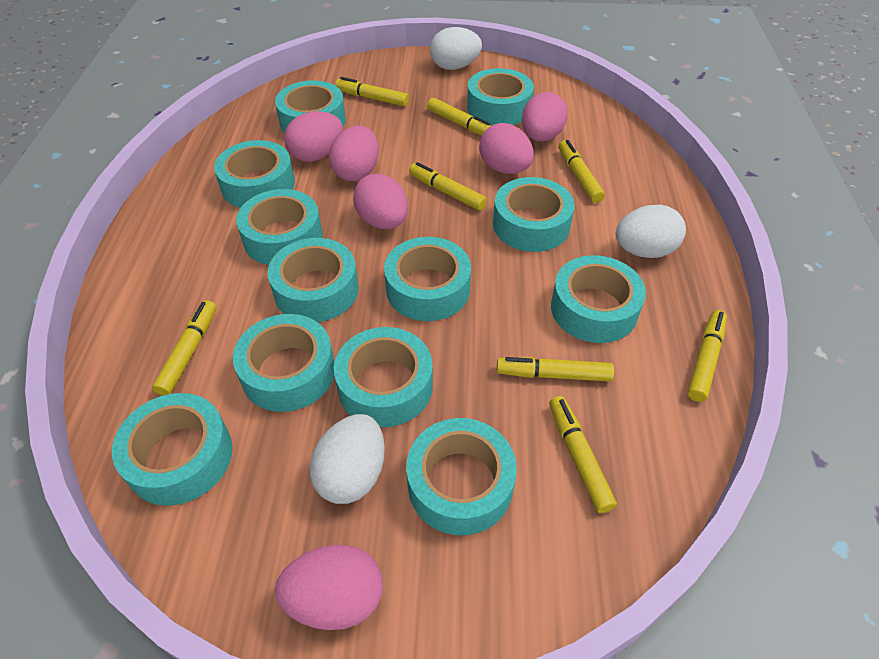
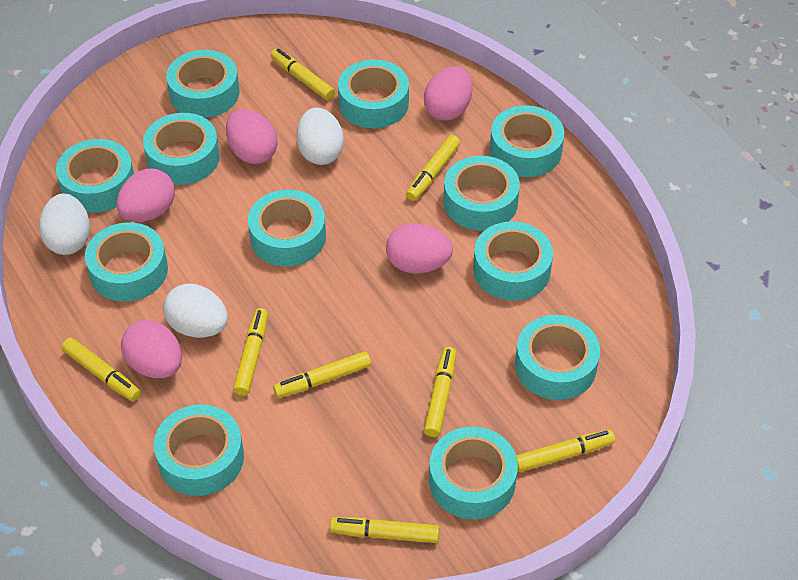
pink egg: 6 -> 5

